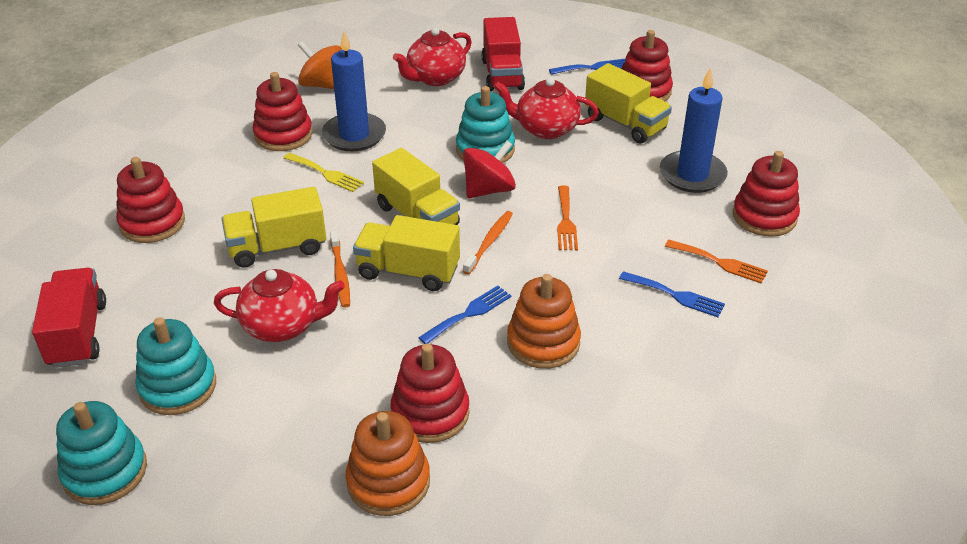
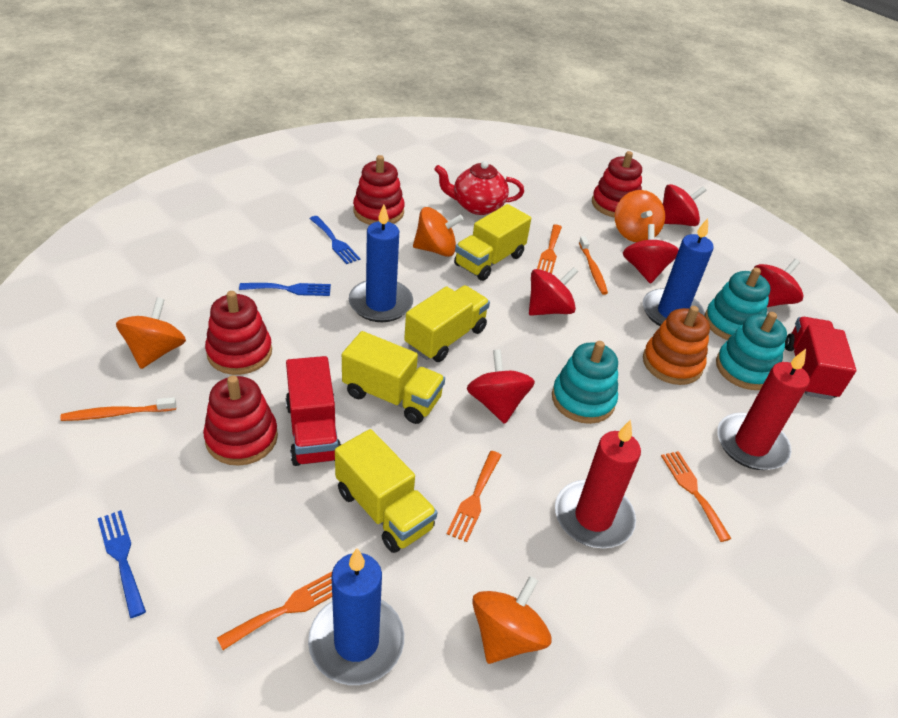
blue candle: 2 -> 3
orange fork: 2 -> 4
orange spinning top: 1 -> 4
orange stacking toy: 2 -> 1
red candle: 0 -> 2
red spinning top: 1 -> 5
red stacking toy: 5 -> 4
red teapot: 3 -> 1
yellow fork: 1 -> 0

